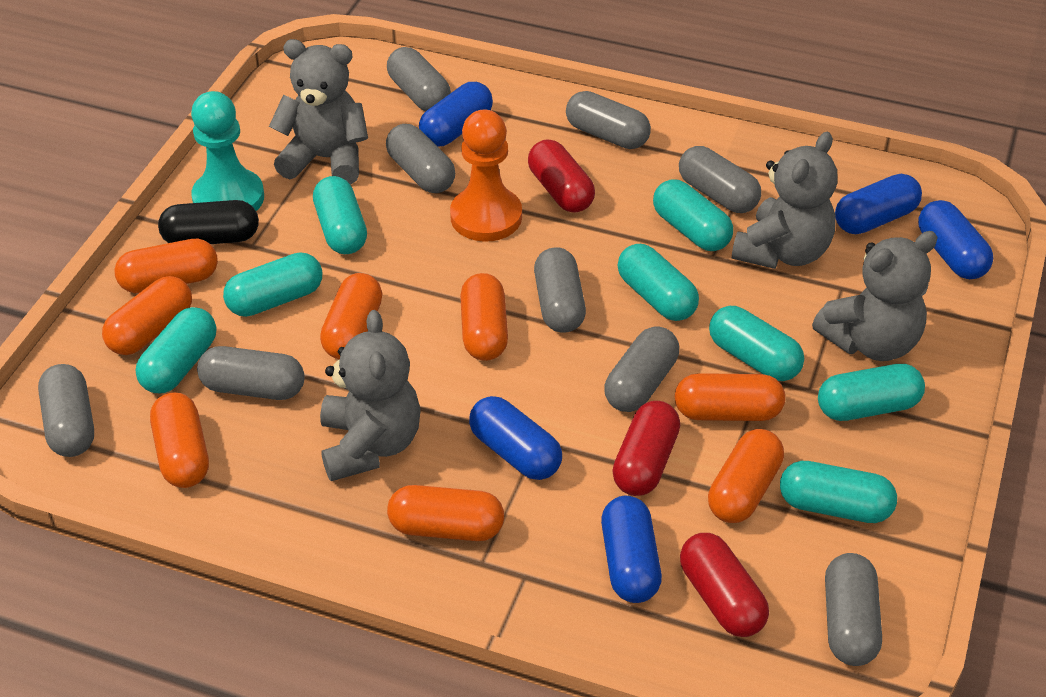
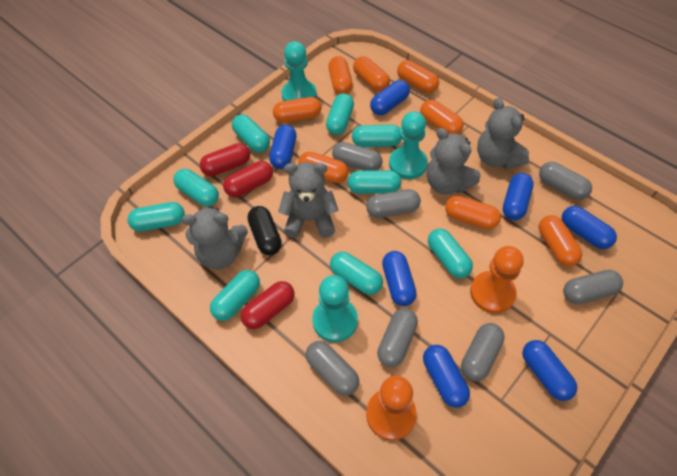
blue capsule: 5 -> 7
grey capsule: 9 -> 7
orange pawn: 1 -> 2
turquoise capsule: 8 -> 9
turquoise pawn: 1 -> 3

